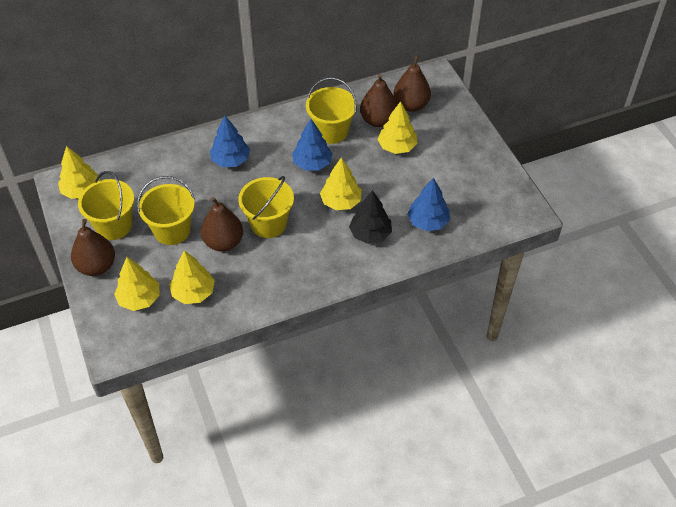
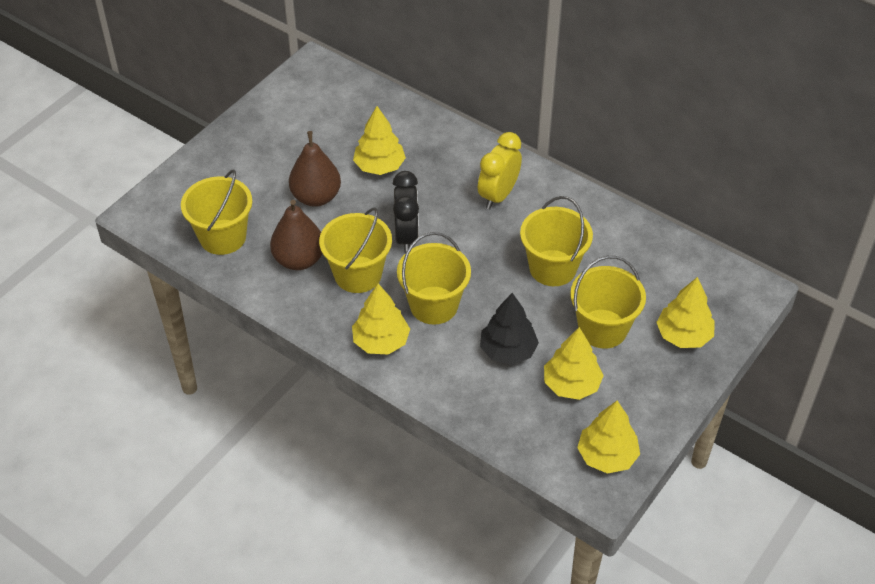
black clock: 0 -> 1
blue tree: 3 -> 0
brown pear: 4 -> 2
yellow bucket: 4 -> 5
yellow clock: 0 -> 1

